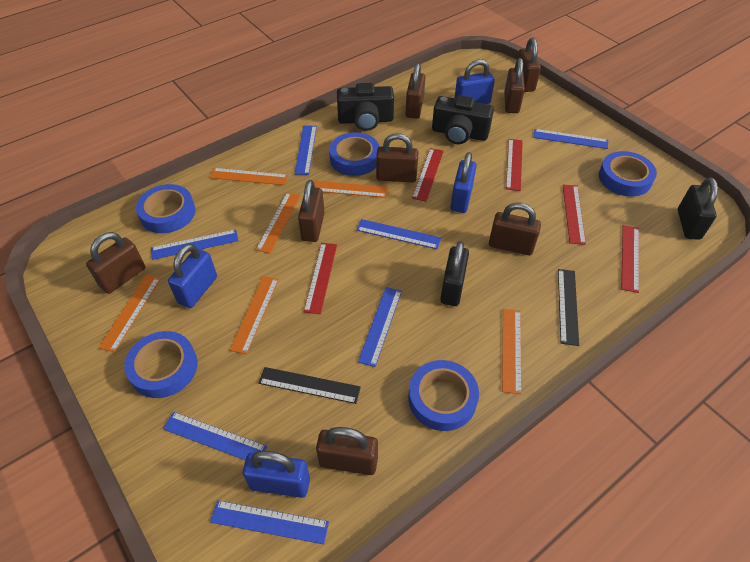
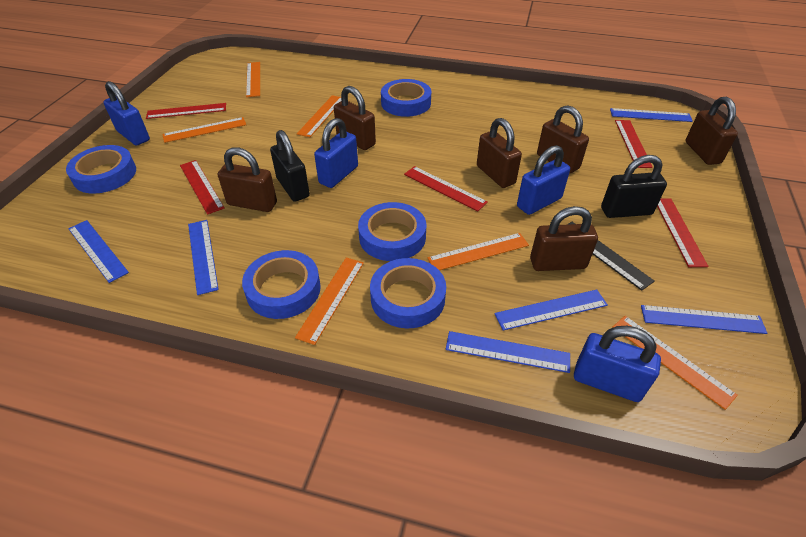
black camera: 2 -> 0
black ruler: 2 -> 1
blue ruler: 7 -> 6
brown padlock: 8 -> 6

